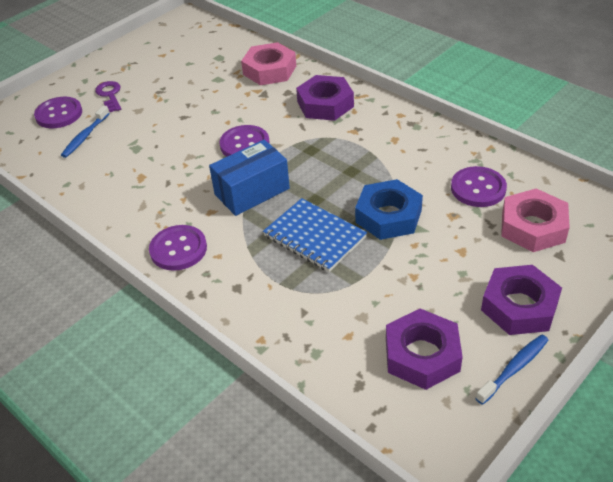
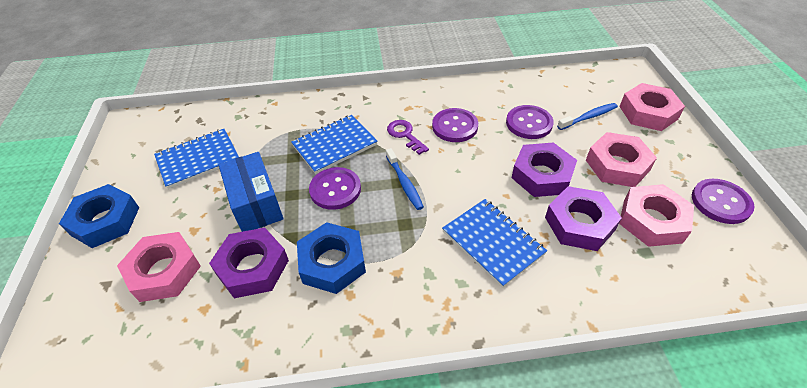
blue notebook: 1 -> 3
blue nut: 1 -> 2
pink nut: 2 -> 4

